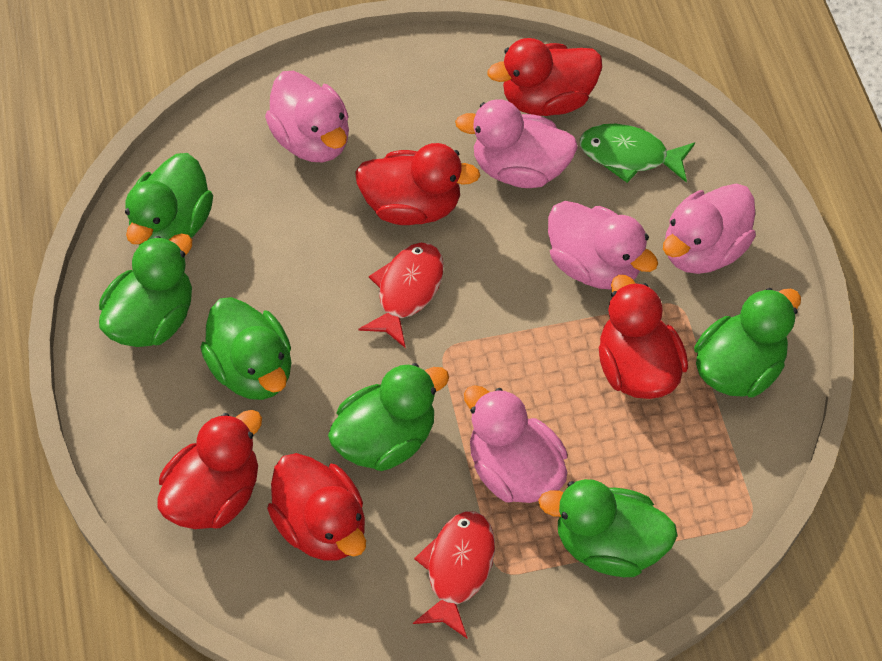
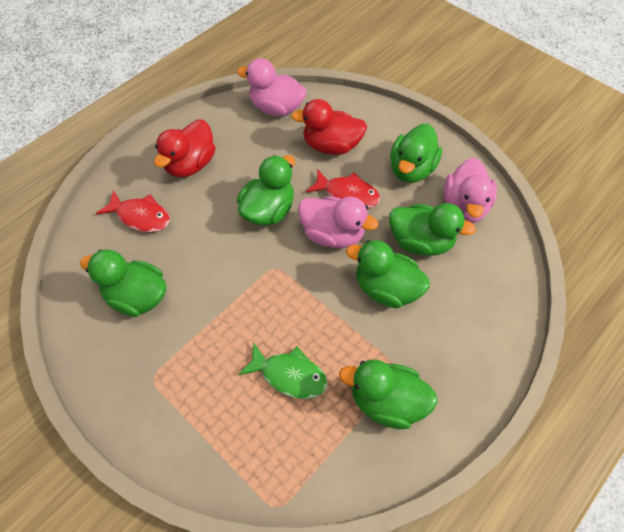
pink duck: 5 -> 3
red duck: 5 -> 2

